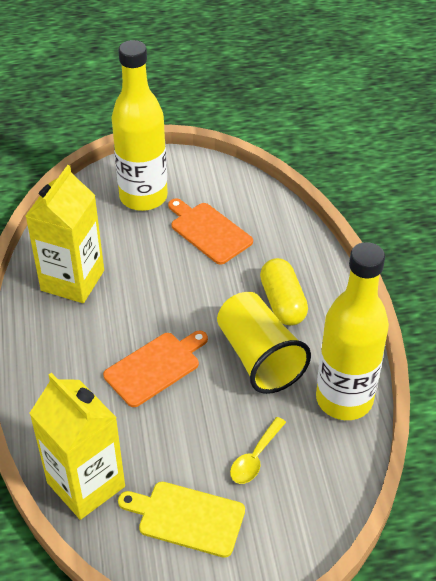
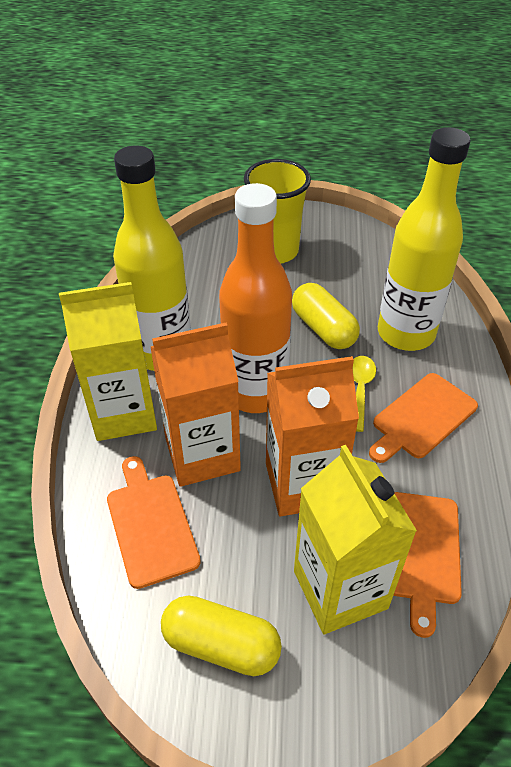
orange bottle: 0 -> 1
orange carton: 0 -> 2
orange cutting board: 2 -> 3
yellow capsule: 1 -> 2
yellow cutting board: 1 -> 0

